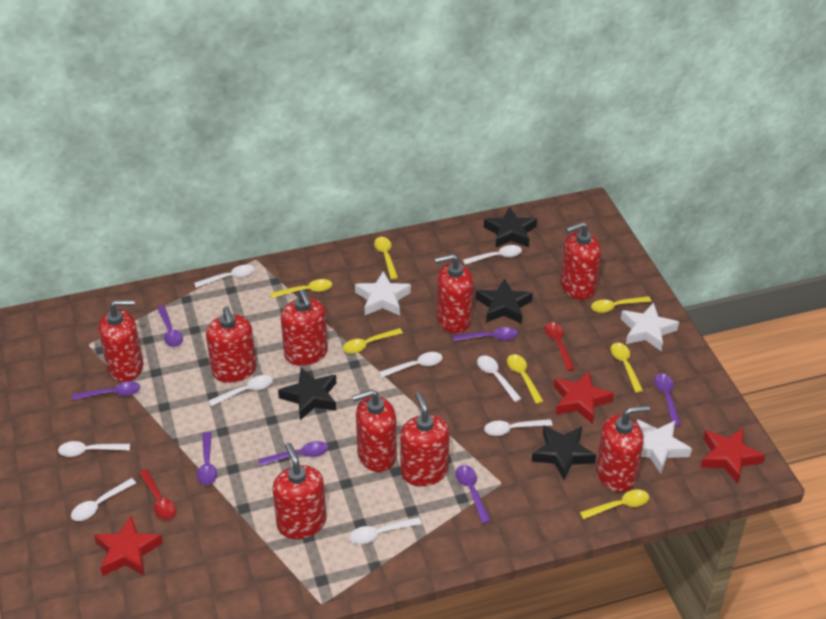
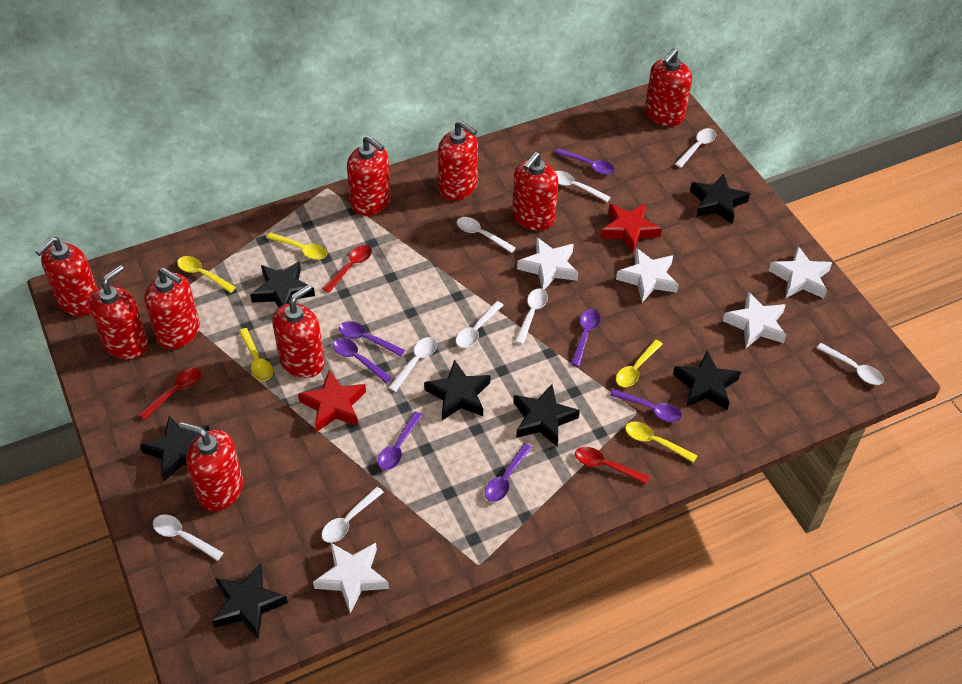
black star: 4 -> 7
red spoon: 2 -> 3
red star: 3 -> 2
white star: 3 -> 5
yellow spoon: 7 -> 5

